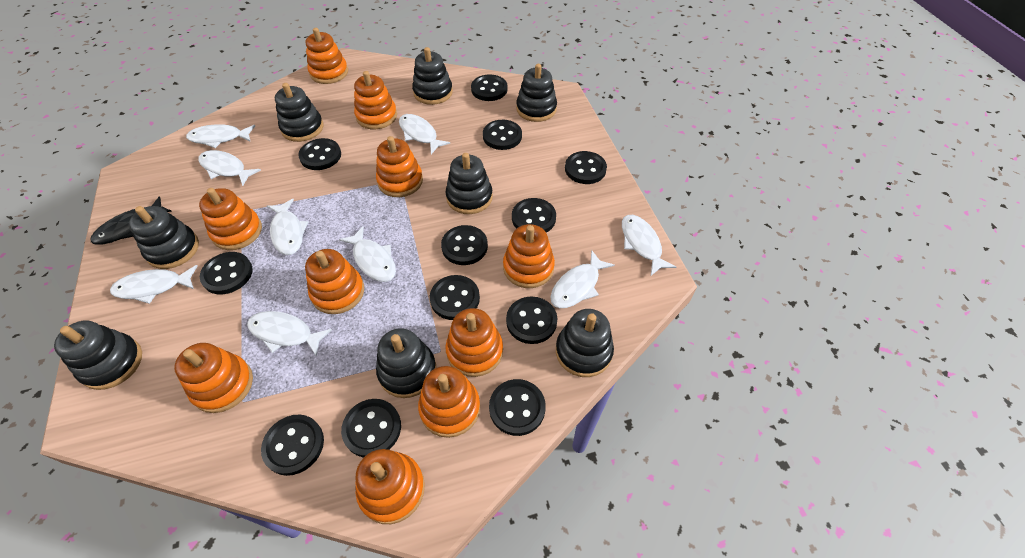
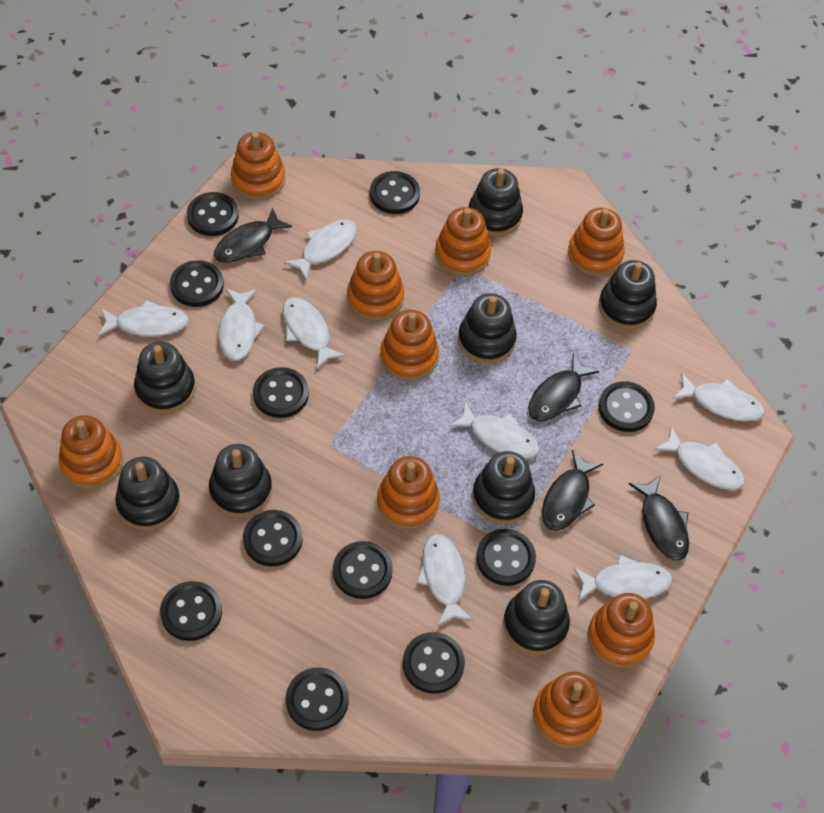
black button: 12 -> 11
black fish: 1 -> 4
orange stacking toy: 10 -> 9

